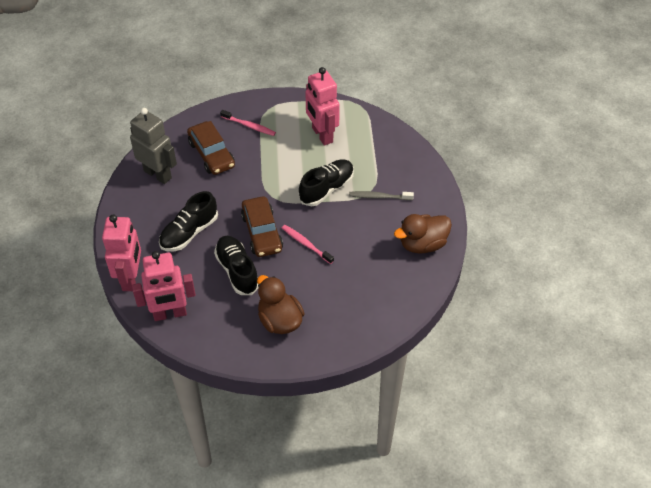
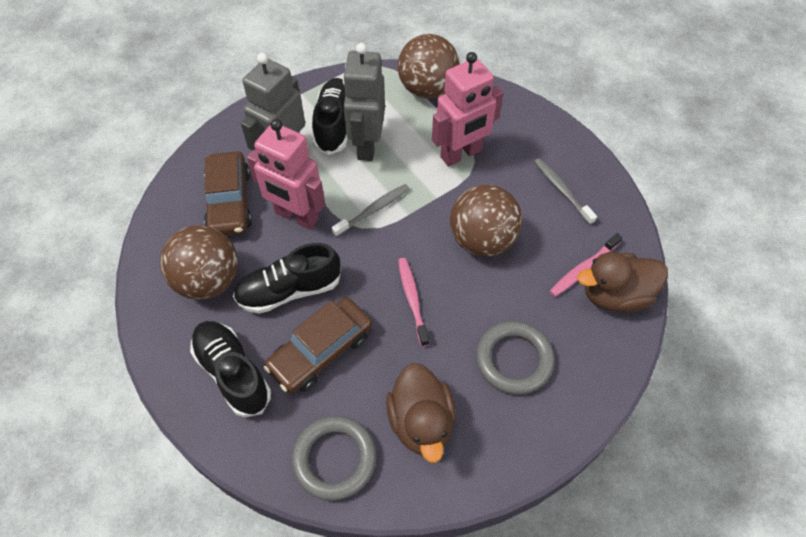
brown ball: 0 -> 3
grey ring: 0 -> 2
grey robot: 1 -> 2
grey toothbrush: 1 -> 2
pink robot: 3 -> 2

